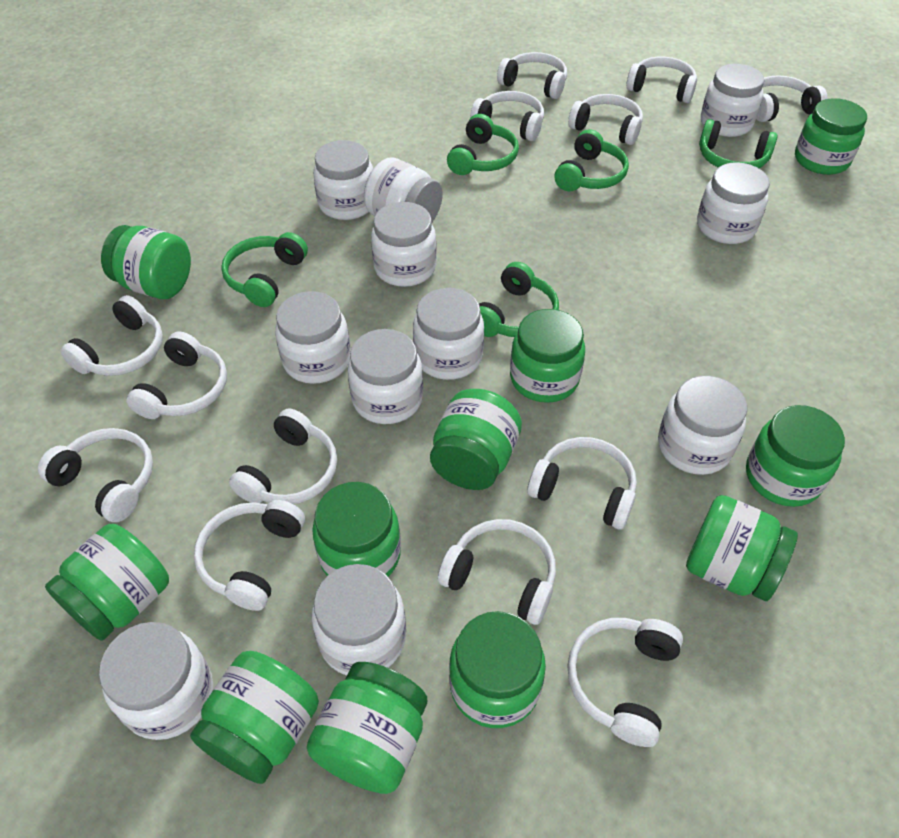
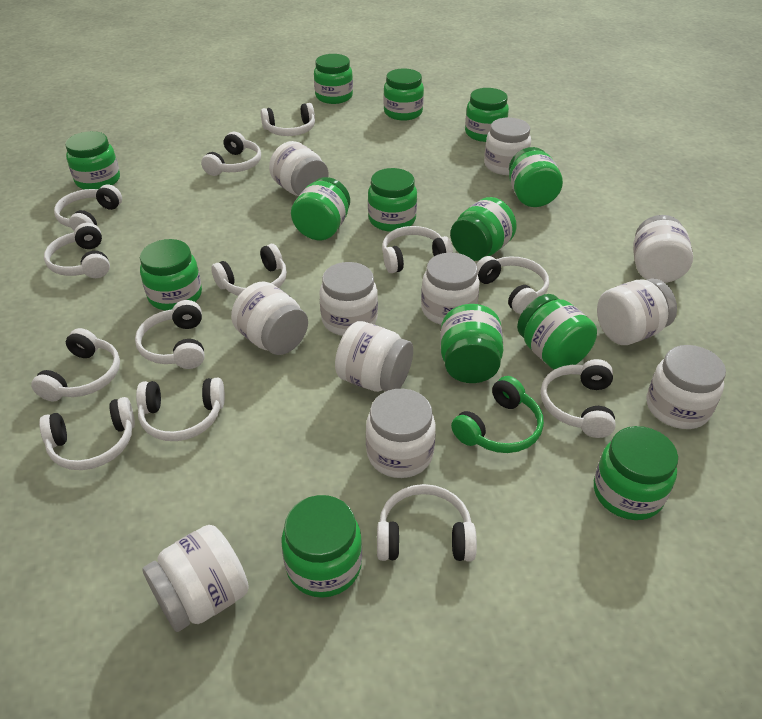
green headphones: 5 -> 1
green jar: 11 -> 13

